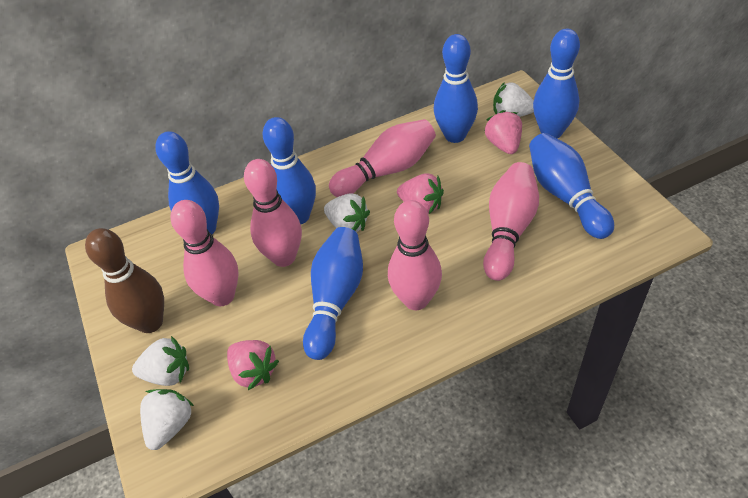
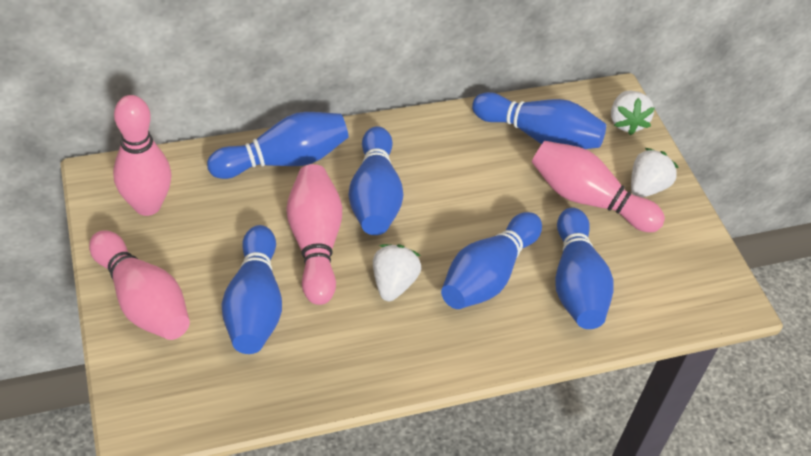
brown bowling pin: 1 -> 0
pink bowling pin: 5 -> 4
pink strawberry: 3 -> 0
white strawberry: 4 -> 3

